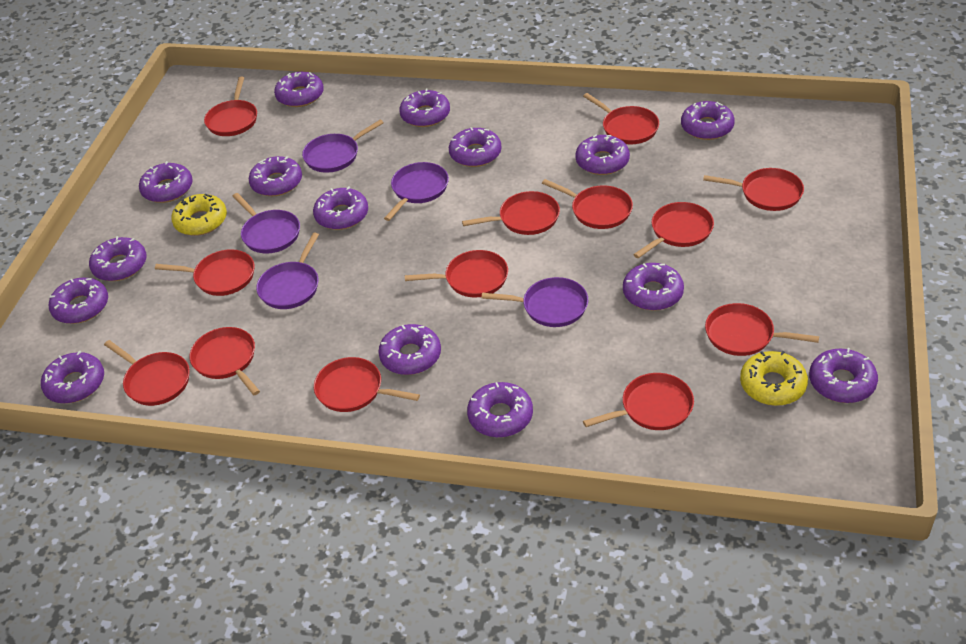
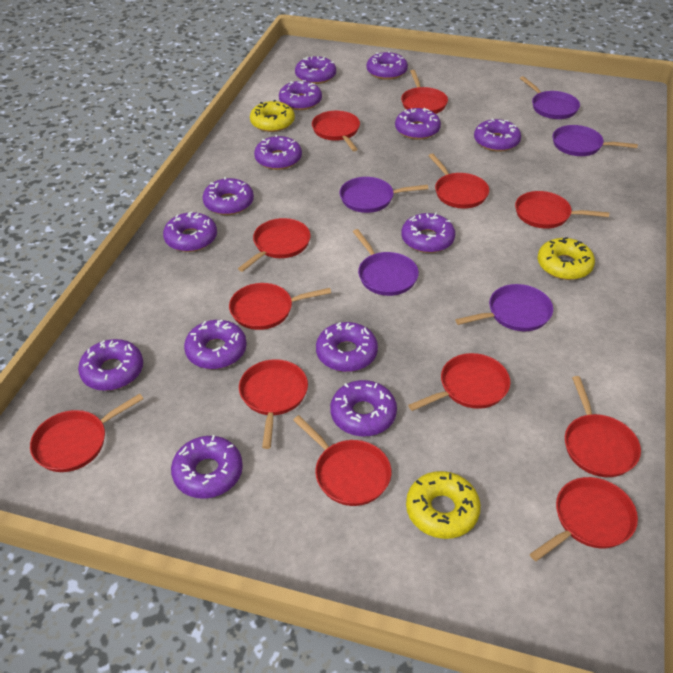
purple donut: 15 -> 14
red pan: 13 -> 12
yellow donut: 2 -> 3

